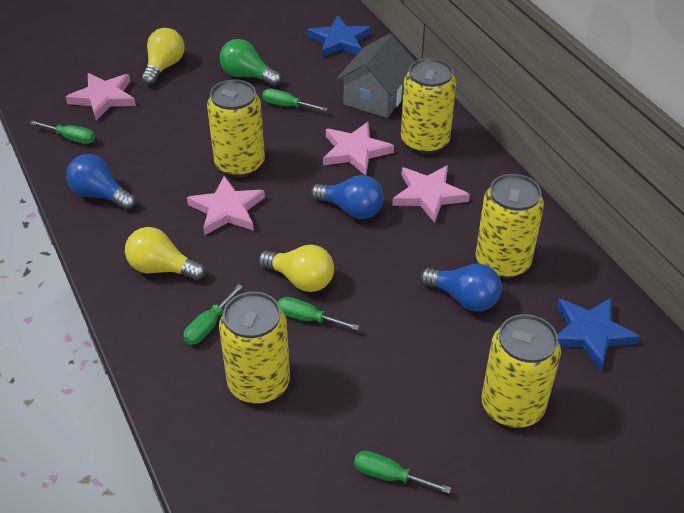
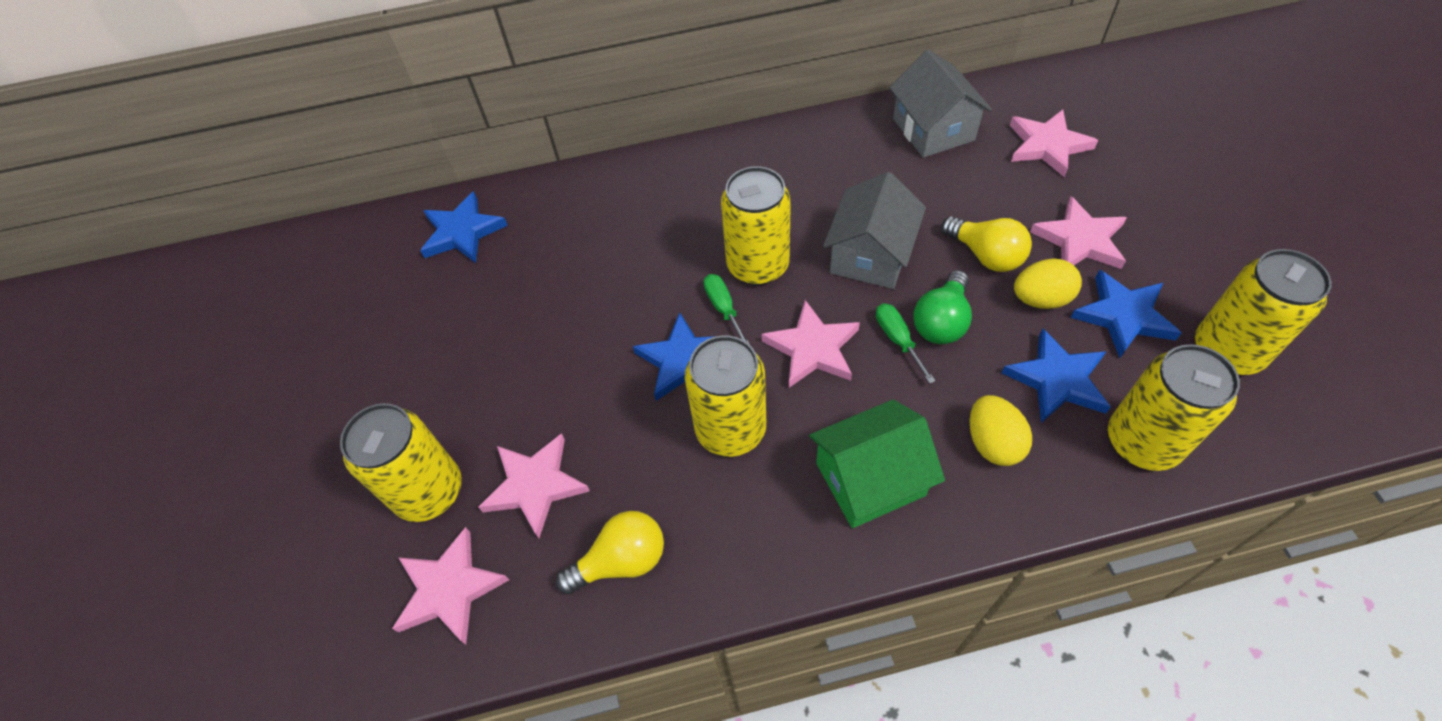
blue light bulb: 3 -> 0
blue star: 2 -> 4
green house: 0 -> 1
green screwdriver: 5 -> 2
grey house: 1 -> 2
pink star: 4 -> 5
yellow egg: 0 -> 2
yellow light bulb: 3 -> 2

